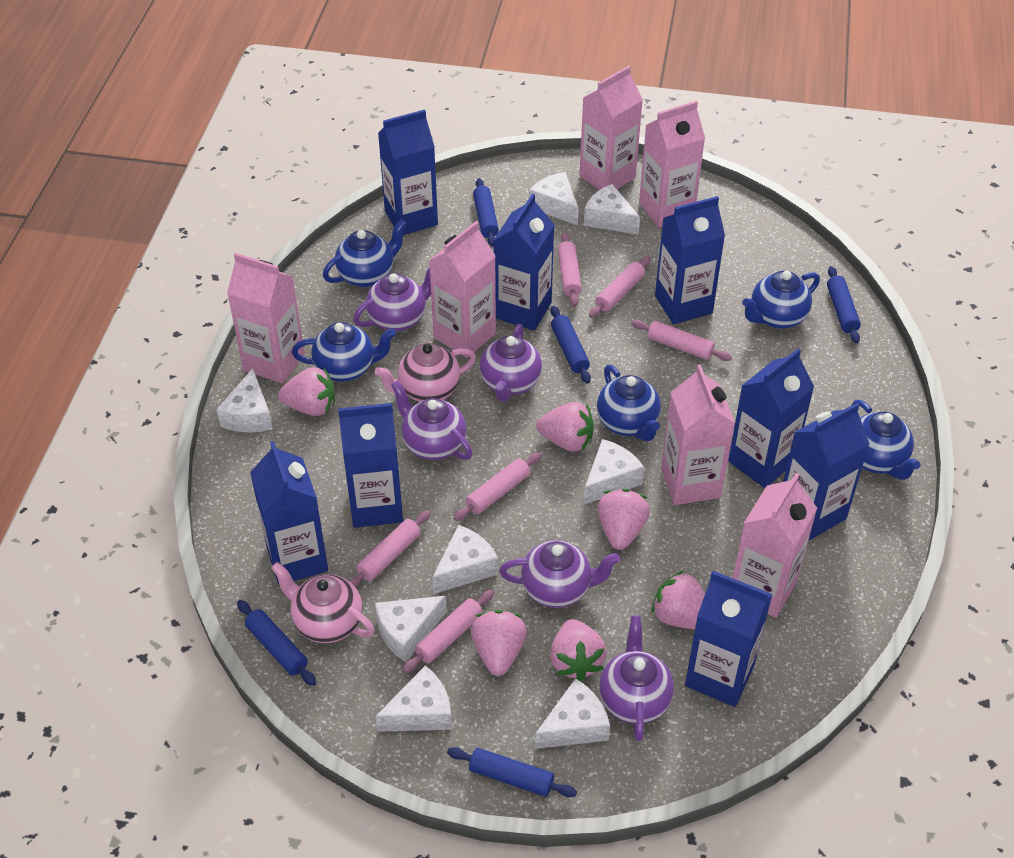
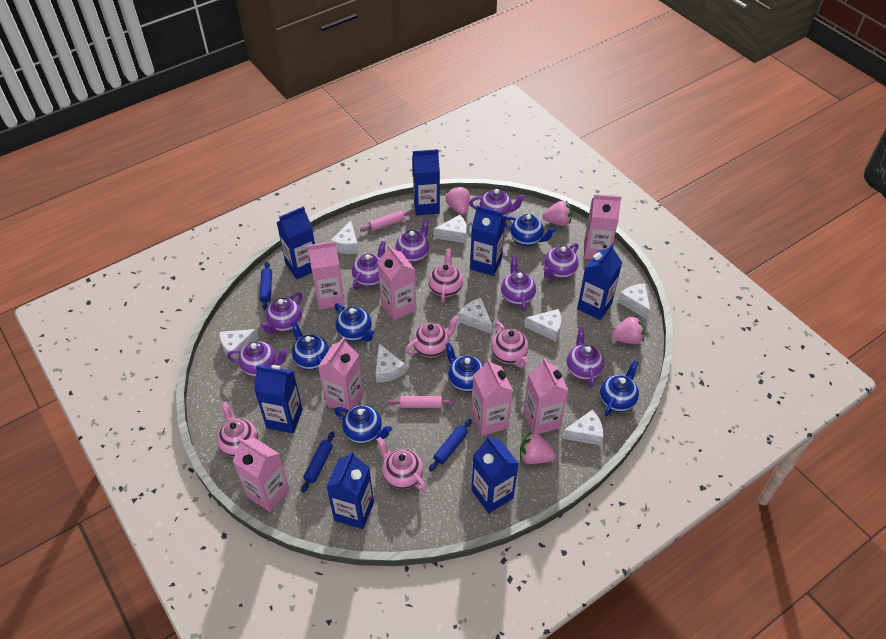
blue carton: 8 -> 7
blue rolling pin: 5 -> 3
blue teapot: 5 -> 6
pink carton: 6 -> 7
pink rolling pin: 6 -> 2
pink strawberry: 6 -> 4
pink teapot: 2 -> 5
purple teapot: 5 -> 8

